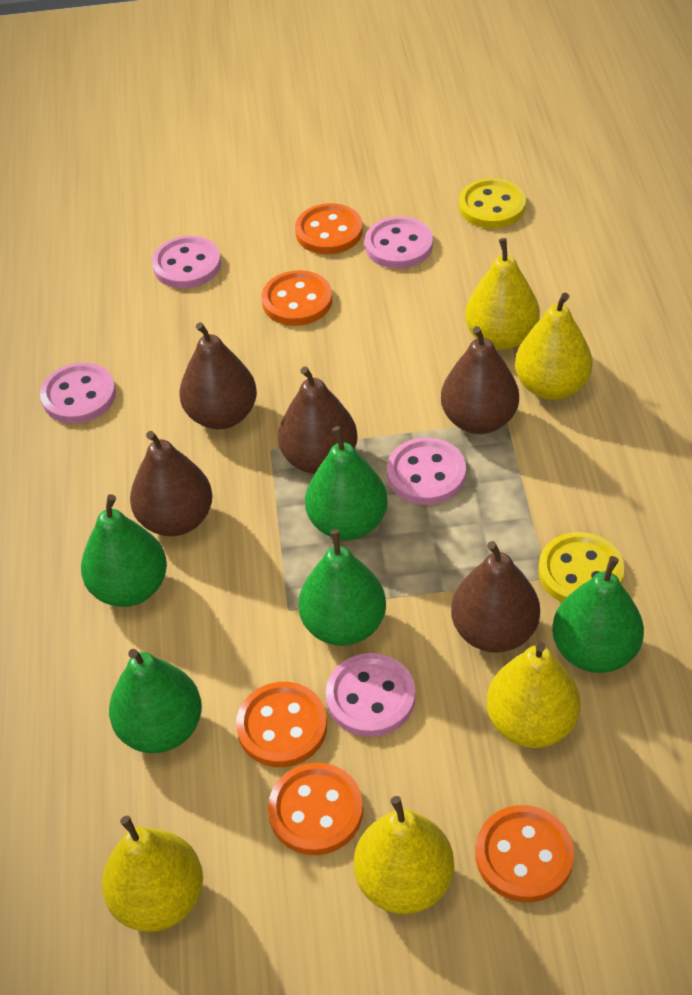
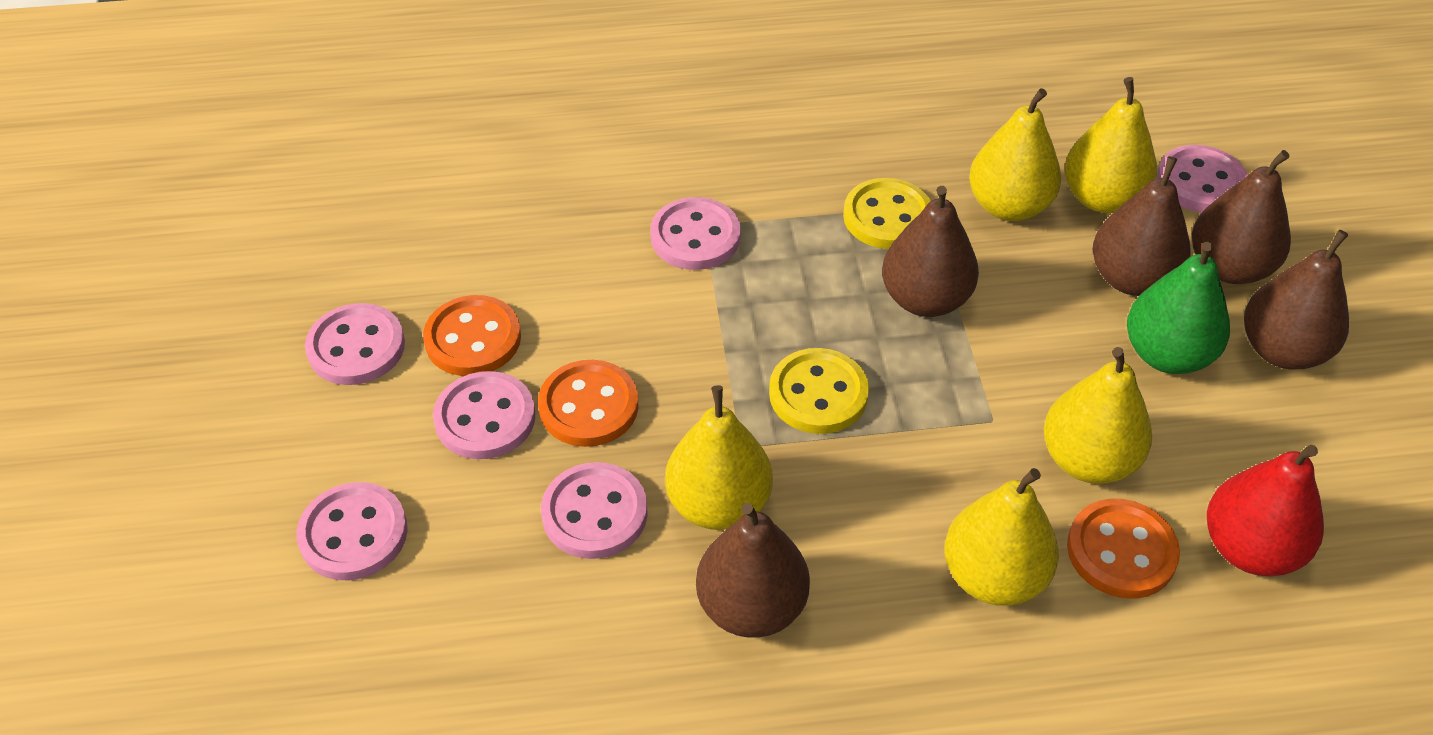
green pear: 5 -> 1
orange button: 5 -> 3
pink button: 5 -> 6
red pear: 0 -> 1

